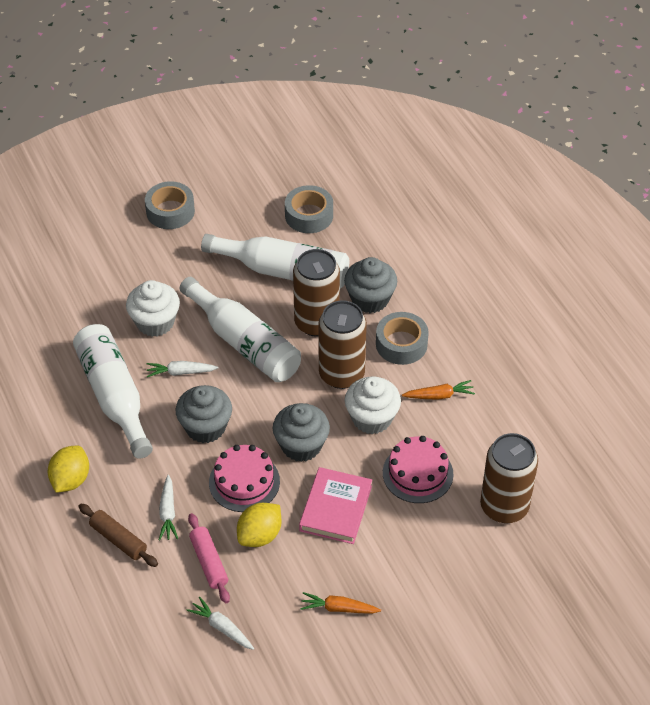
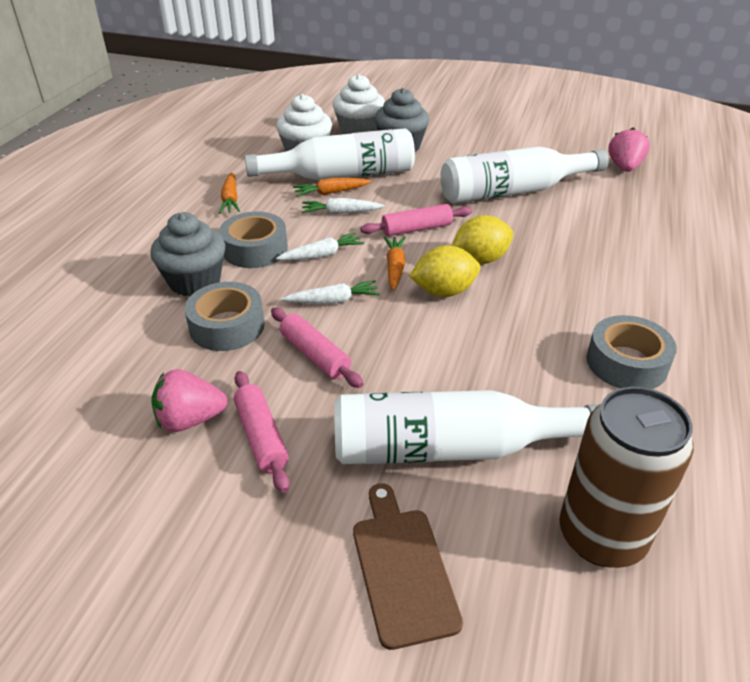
brown can: 3 -> 1
brown cutting board: 0 -> 1
brown rolling pin: 1 -> 0
grey cupcake: 3 -> 2
orange carrot: 2 -> 3
pink book: 1 -> 0
pink cake: 2 -> 0
pink rolling pin: 1 -> 3
pink strawberry: 0 -> 2

